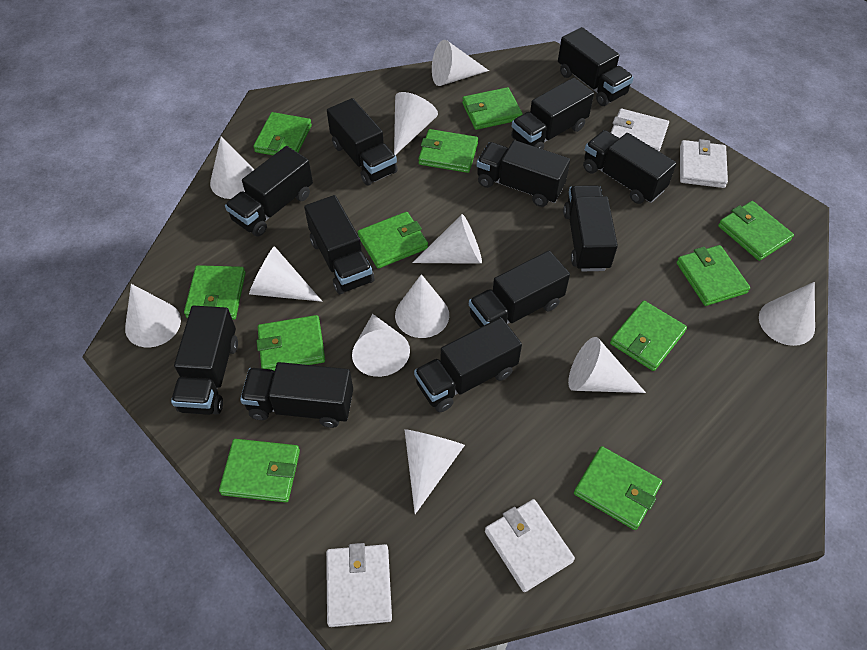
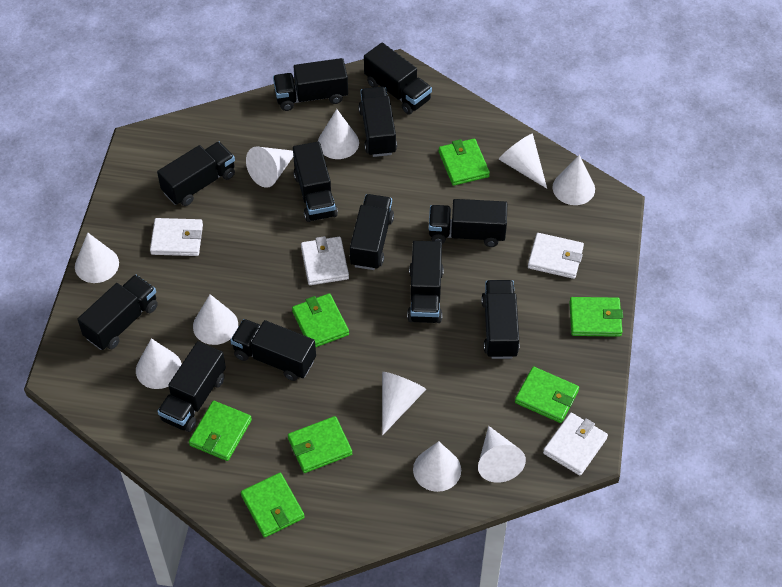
green wallet: 11 -> 7
white cone: 11 -> 10

